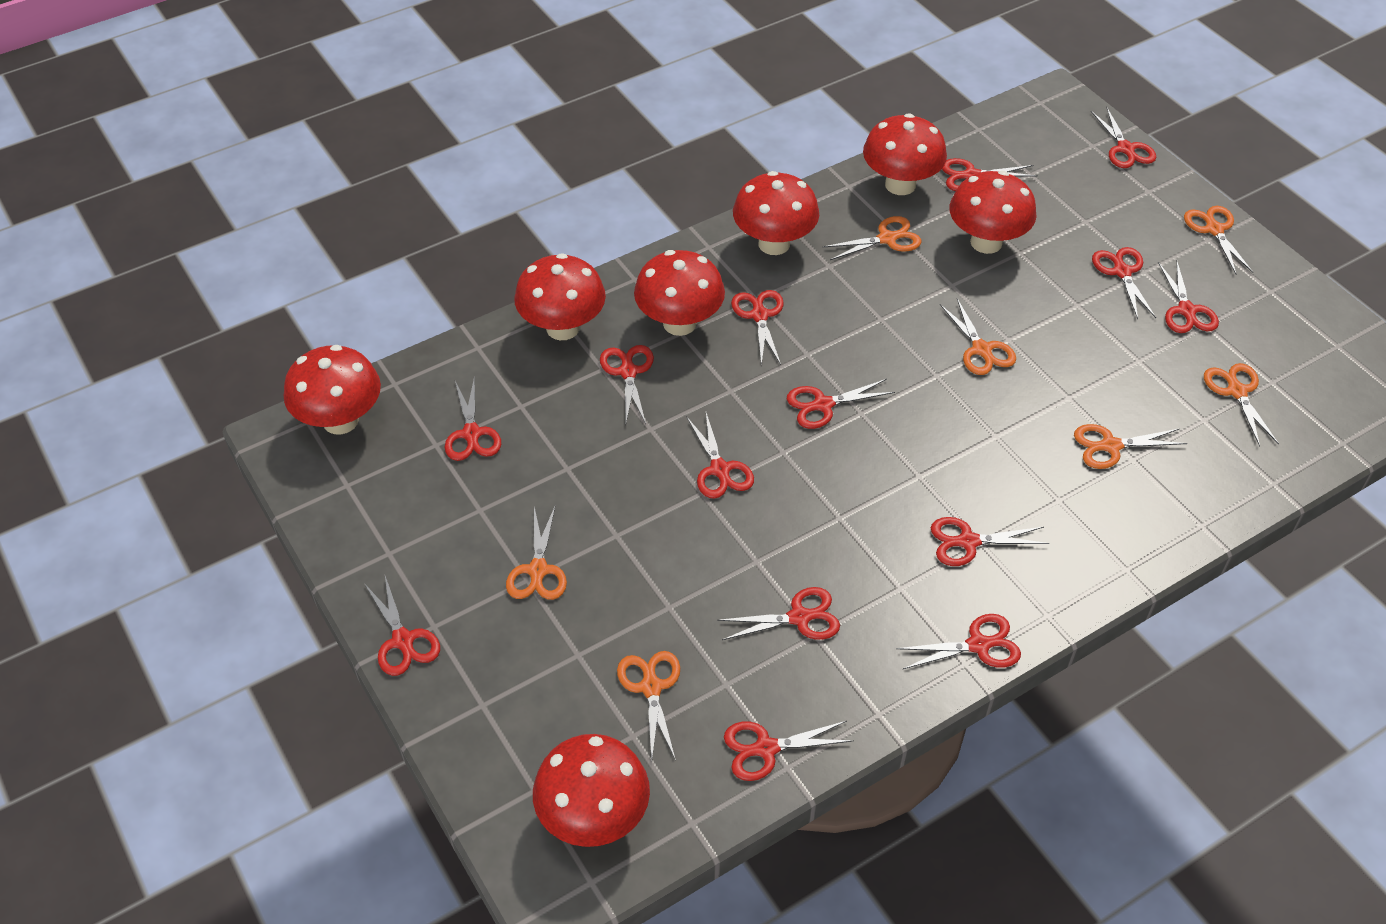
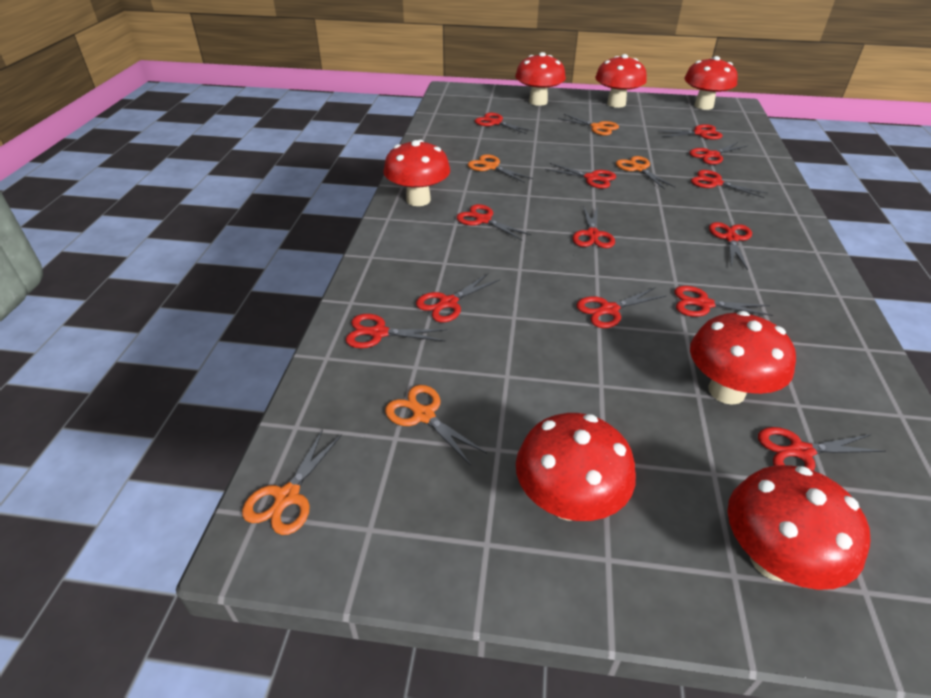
orange scissors: 7 -> 5
red scissors: 14 -> 13

